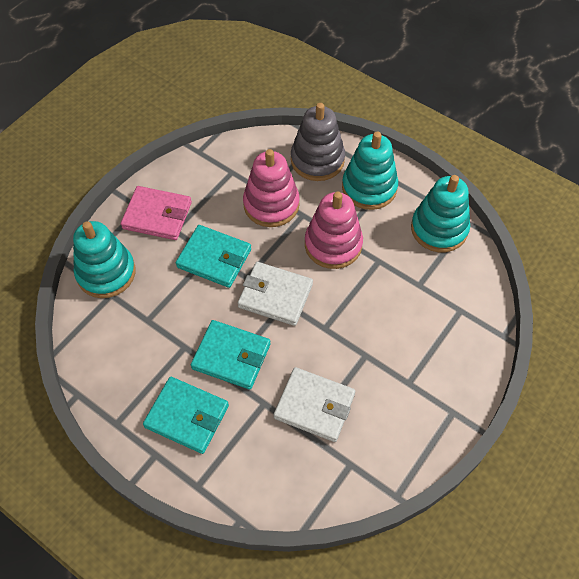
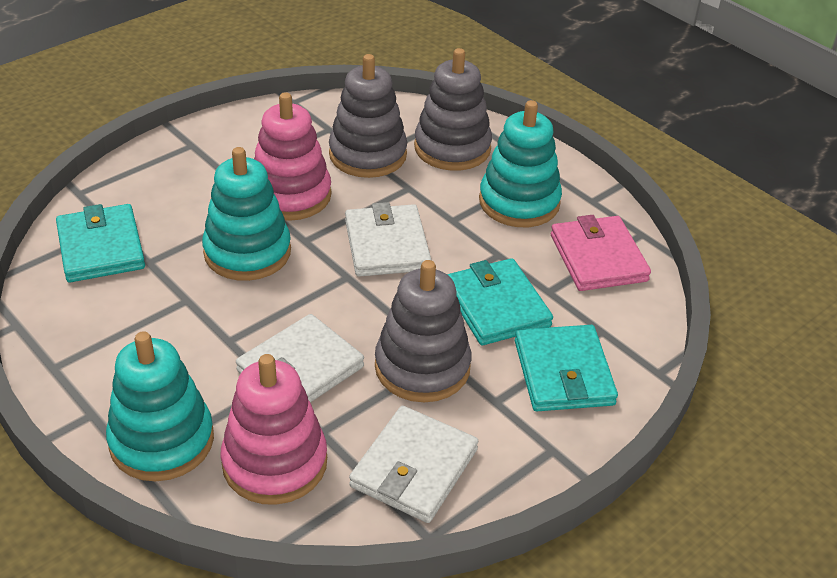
grey stacking toy: 1 -> 3
white wallet: 2 -> 3

